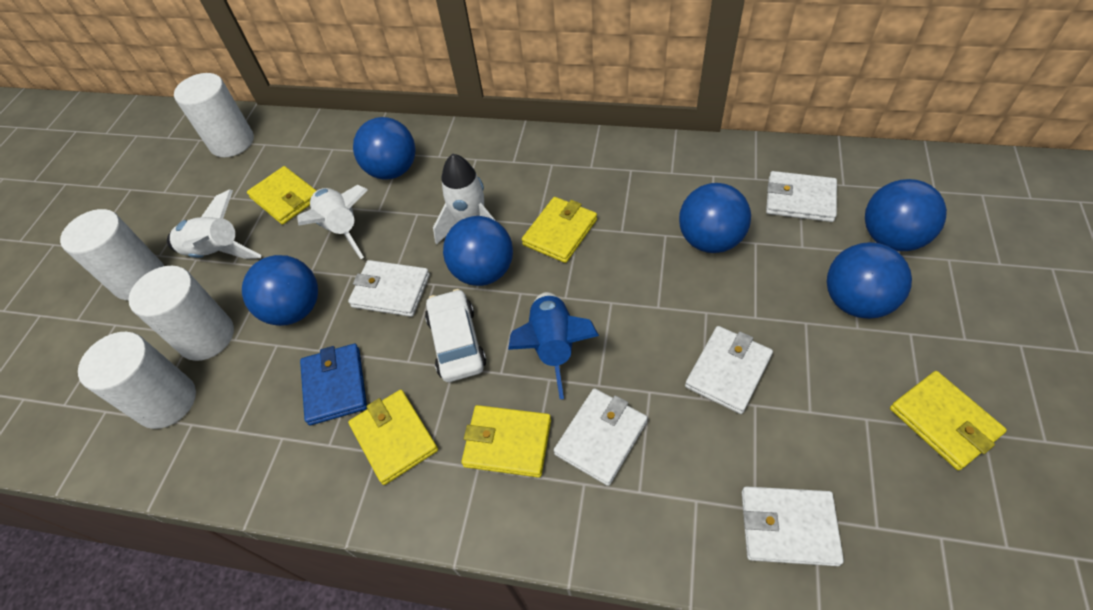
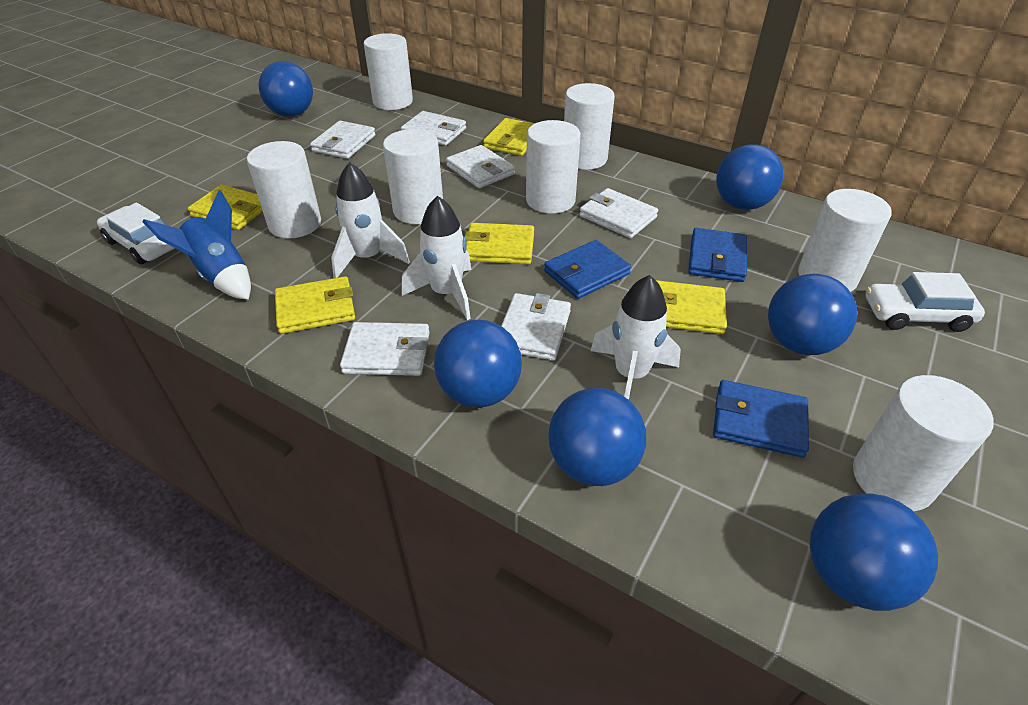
blue wallet: 1 -> 3
white car: 1 -> 2
white cylinder: 4 -> 7
white wallet: 5 -> 6

